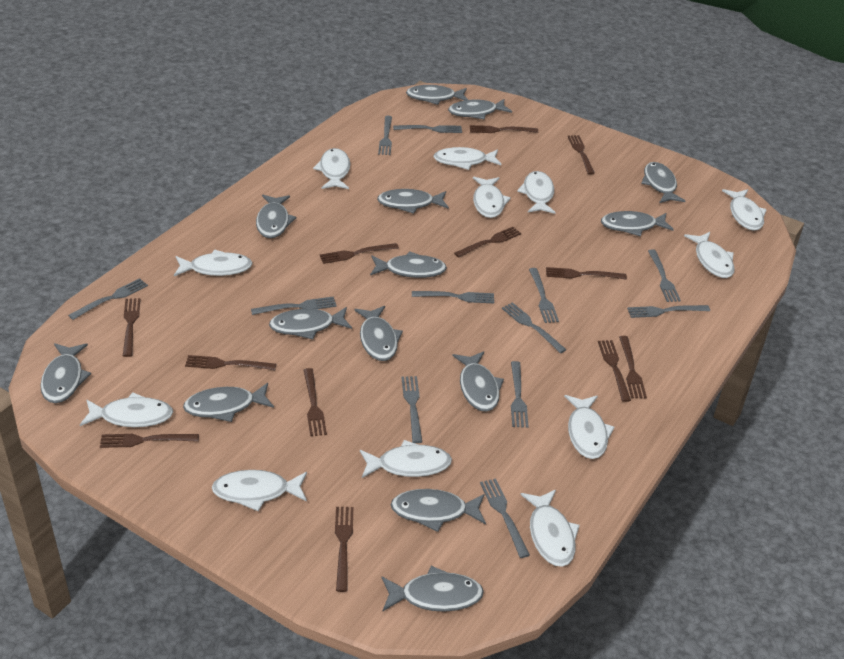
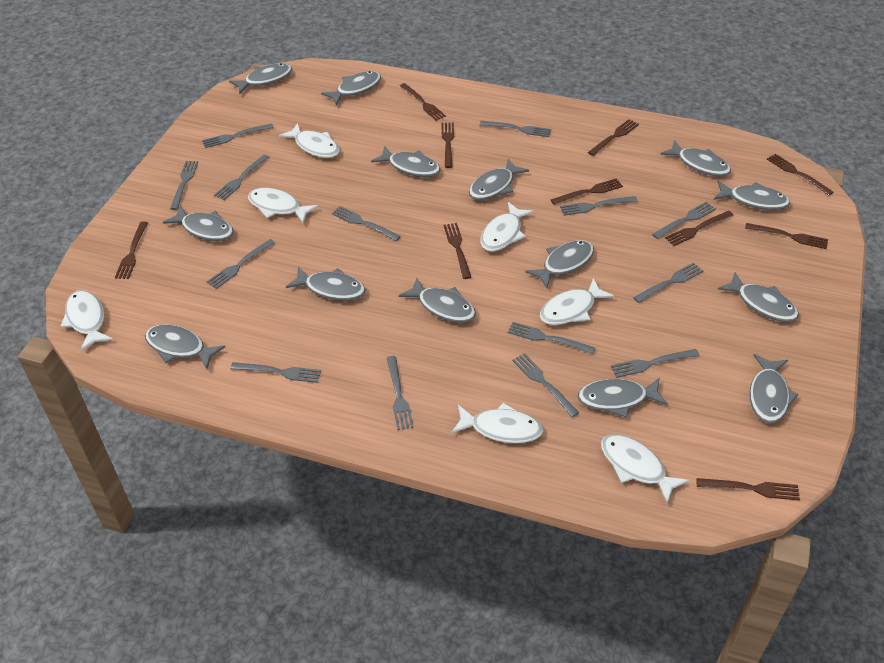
brown fork: 12 -> 10
grey fork: 12 -> 14
white fish: 12 -> 7

